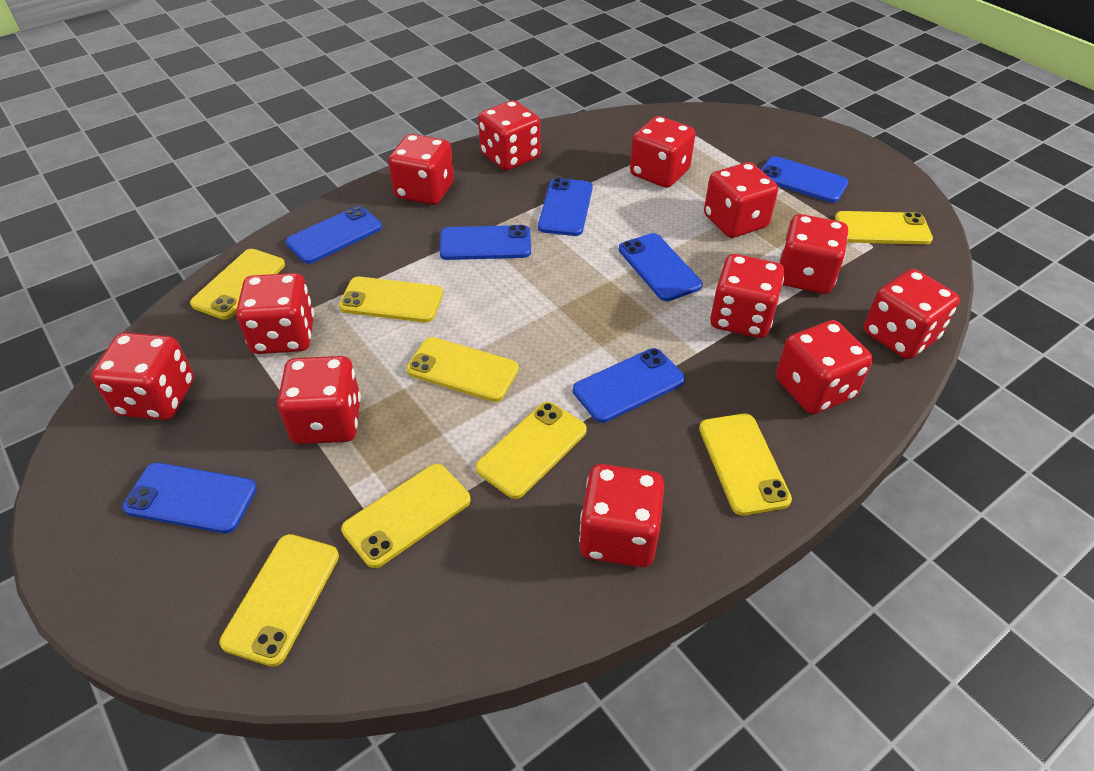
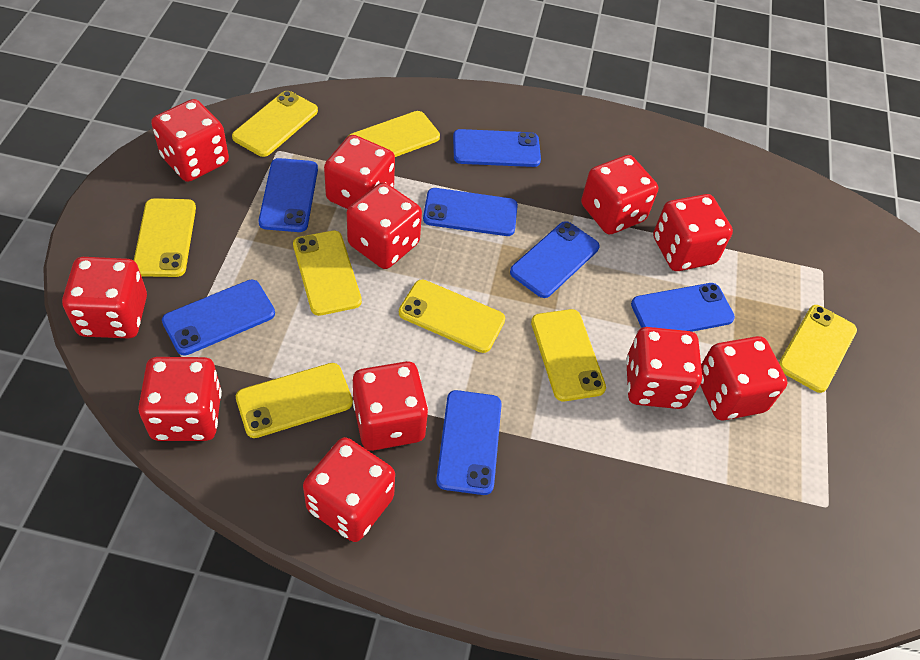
red dice: 12 -> 11

